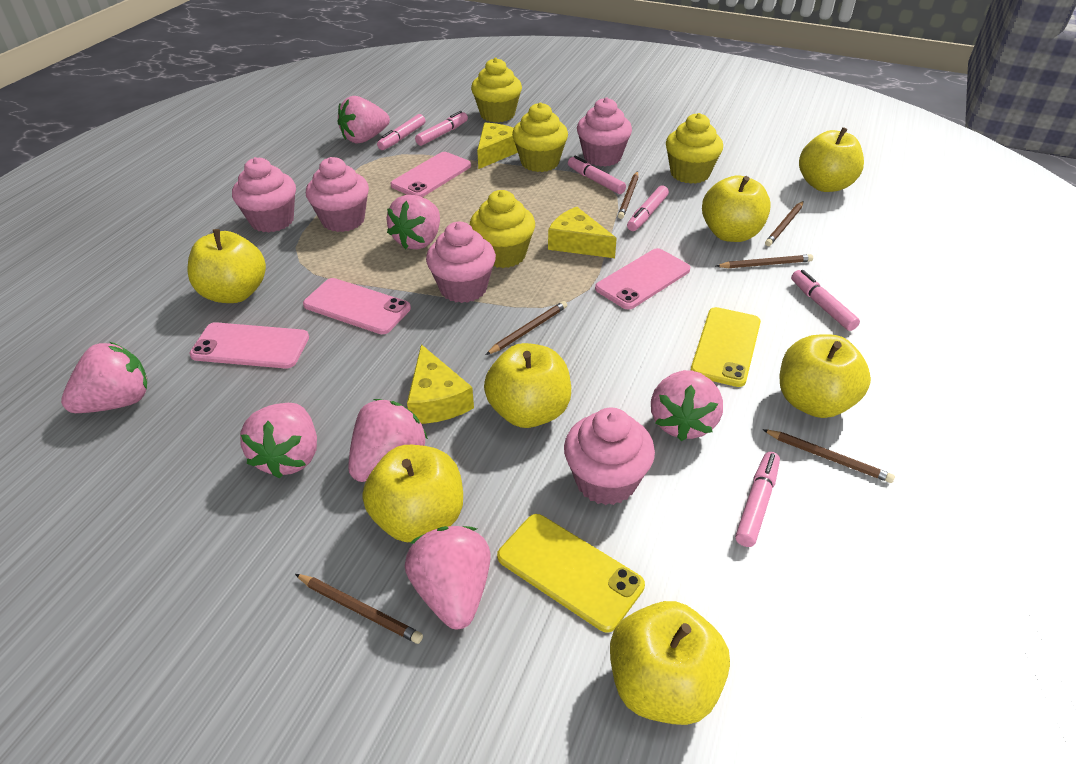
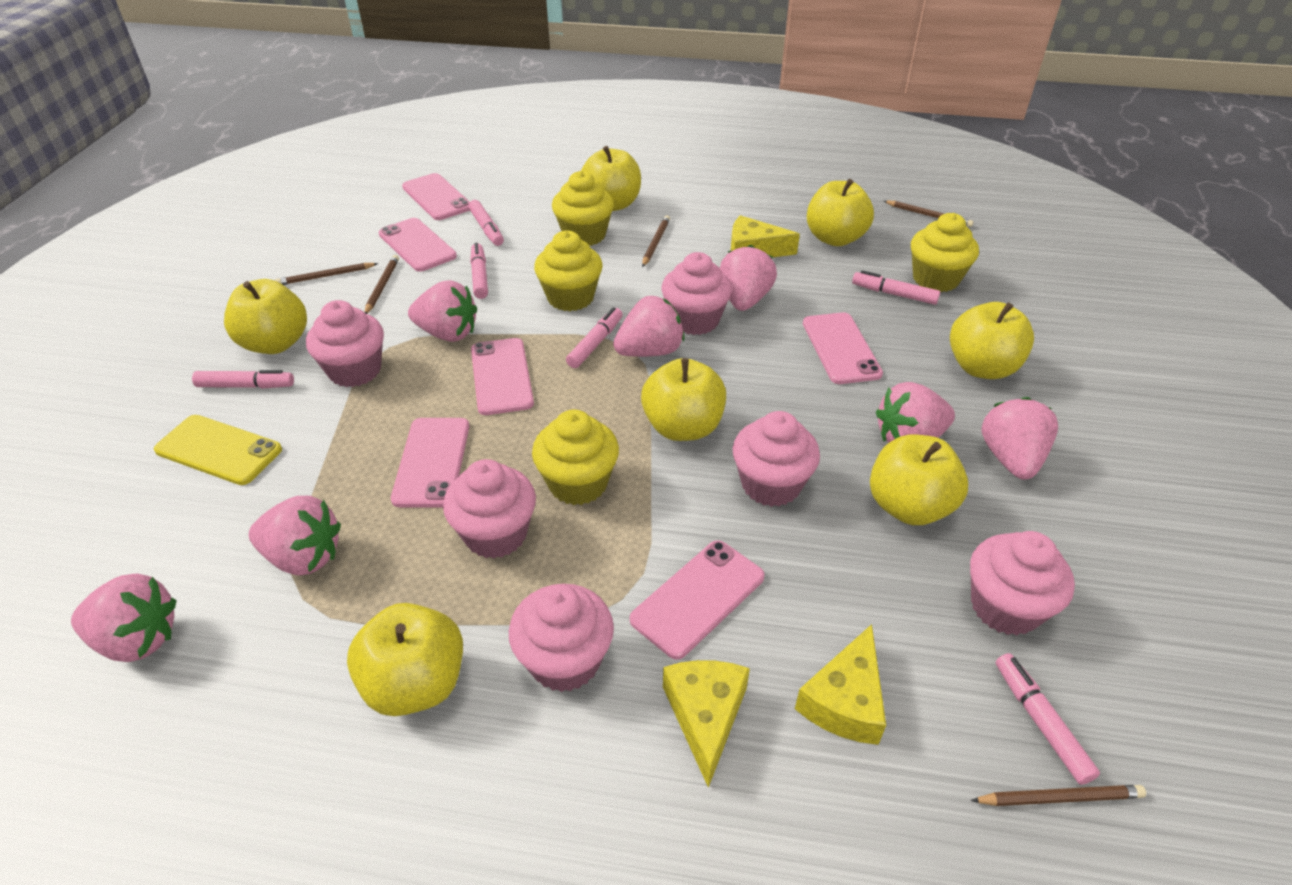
brown pencil: 6 -> 5
pink cupcake: 5 -> 6
pink phone: 4 -> 6
yellow phone: 2 -> 1

